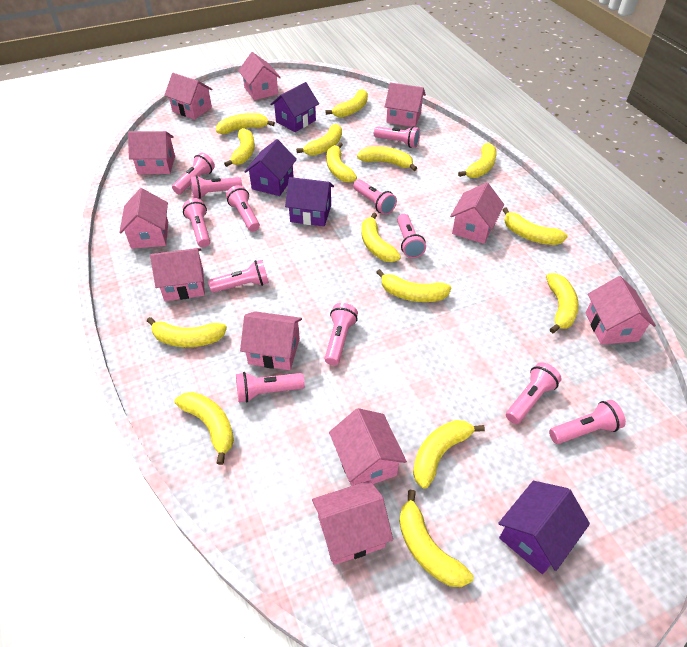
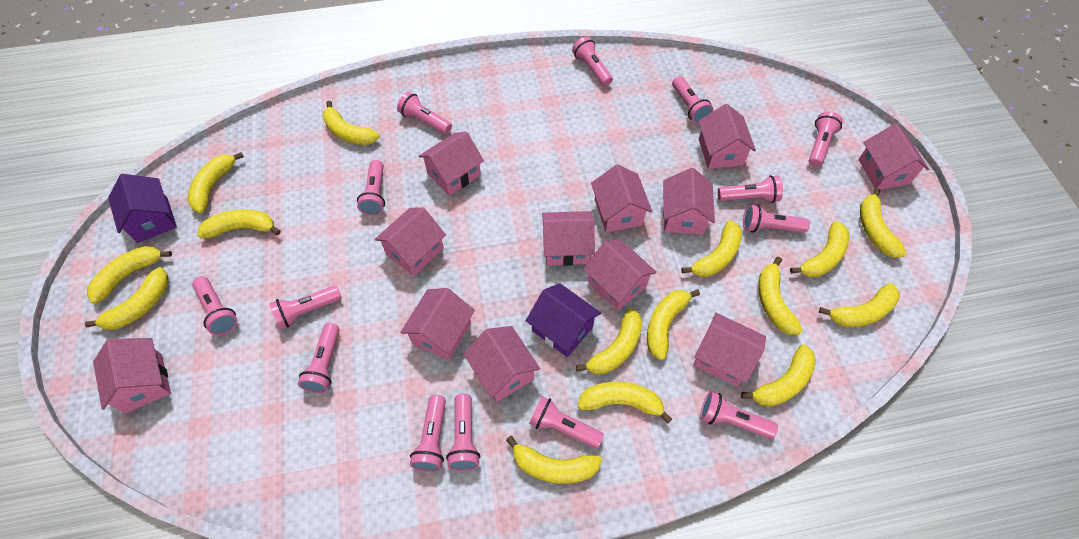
pink flashlight: 12 -> 14
pink house: 11 -> 12
purple house: 4 -> 2

